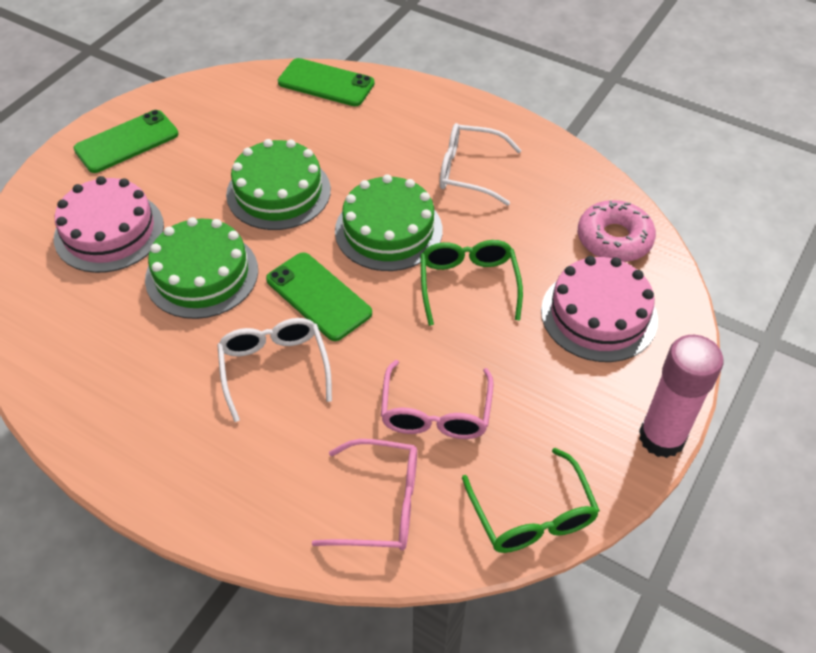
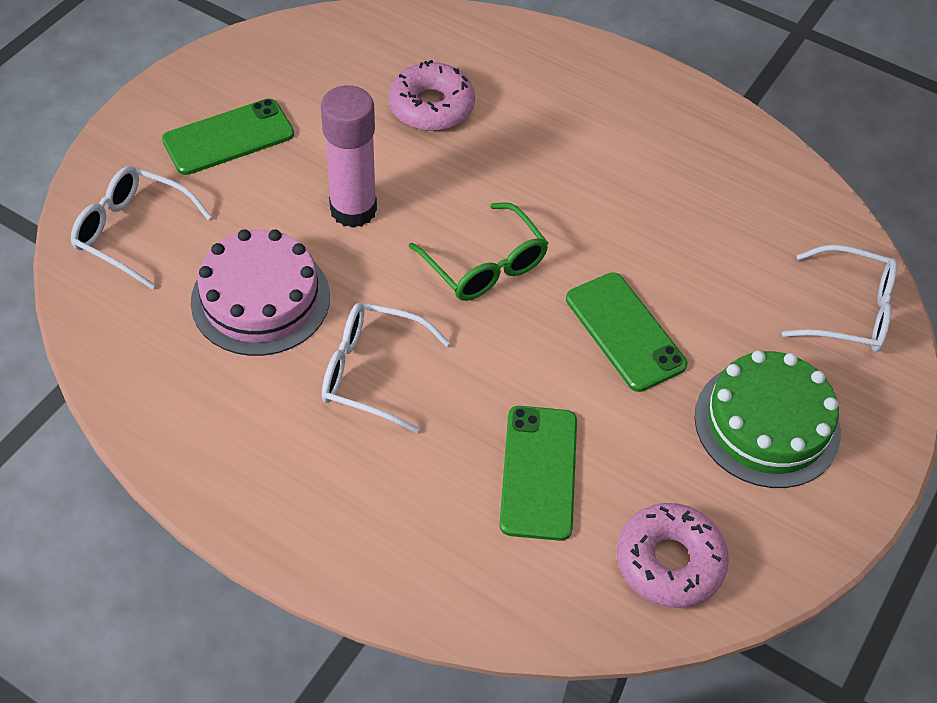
green cake: 3 -> 1
green glasses: 2 -> 1
pink cake: 2 -> 1
pink donut: 1 -> 2
pink glasses: 2 -> 0
white glasses: 2 -> 3

